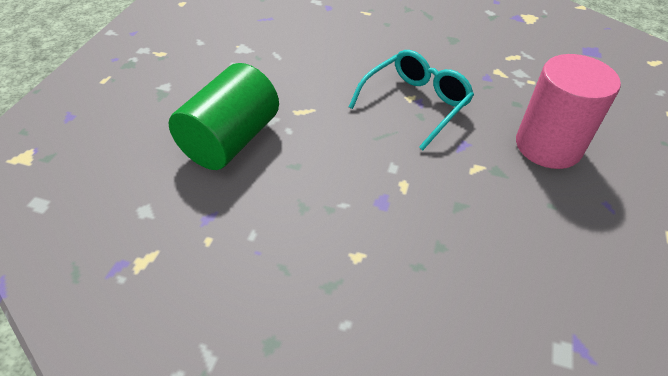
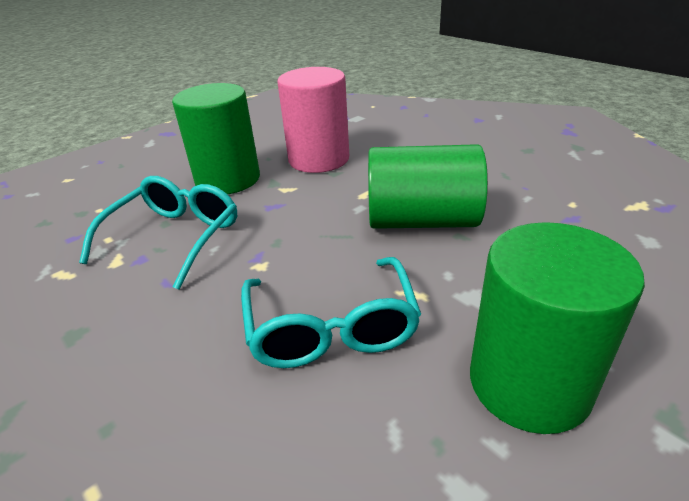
green cylinder: 1 -> 3
turquoise glasses: 1 -> 2

